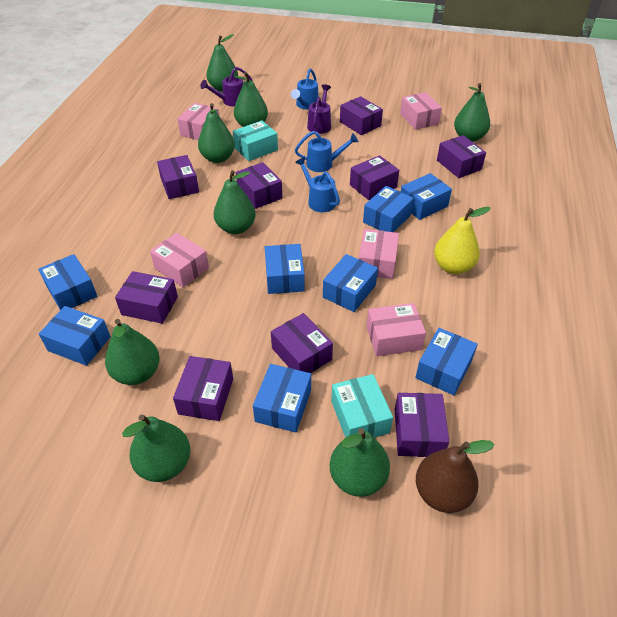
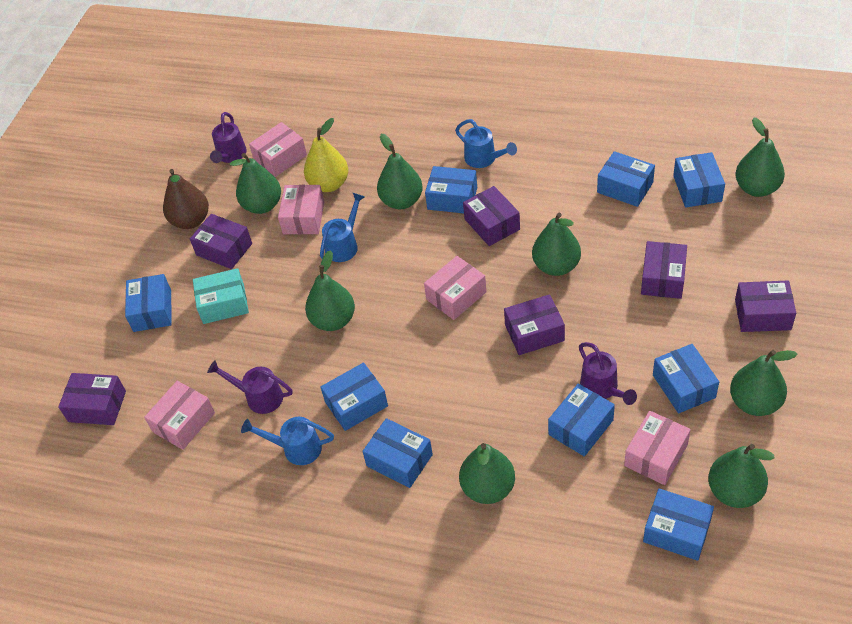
blue box: 8 -> 9
purple box: 9 -> 6
purple watering can: 2 -> 3
turquoise box: 2 -> 1

